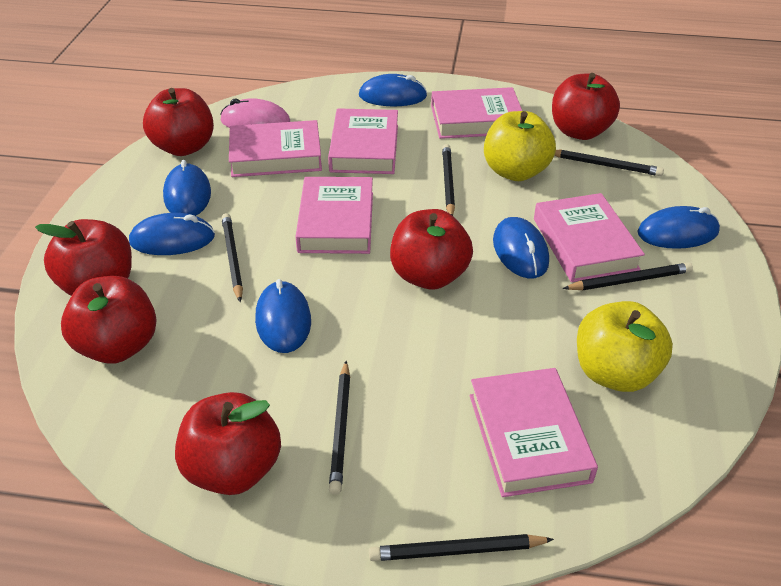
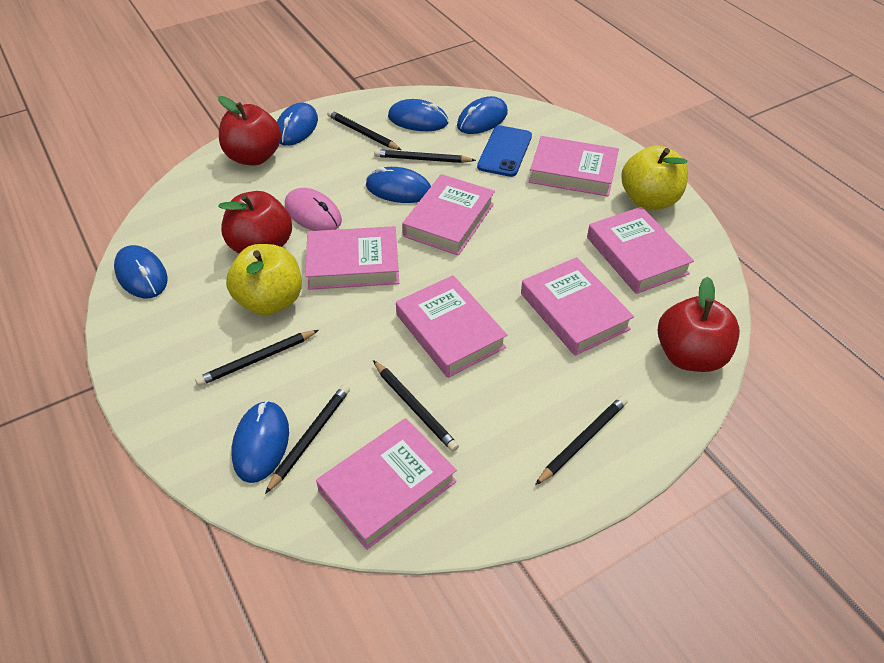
blue phone: 0 -> 1
pink book: 6 -> 7
red apple: 6 -> 3

